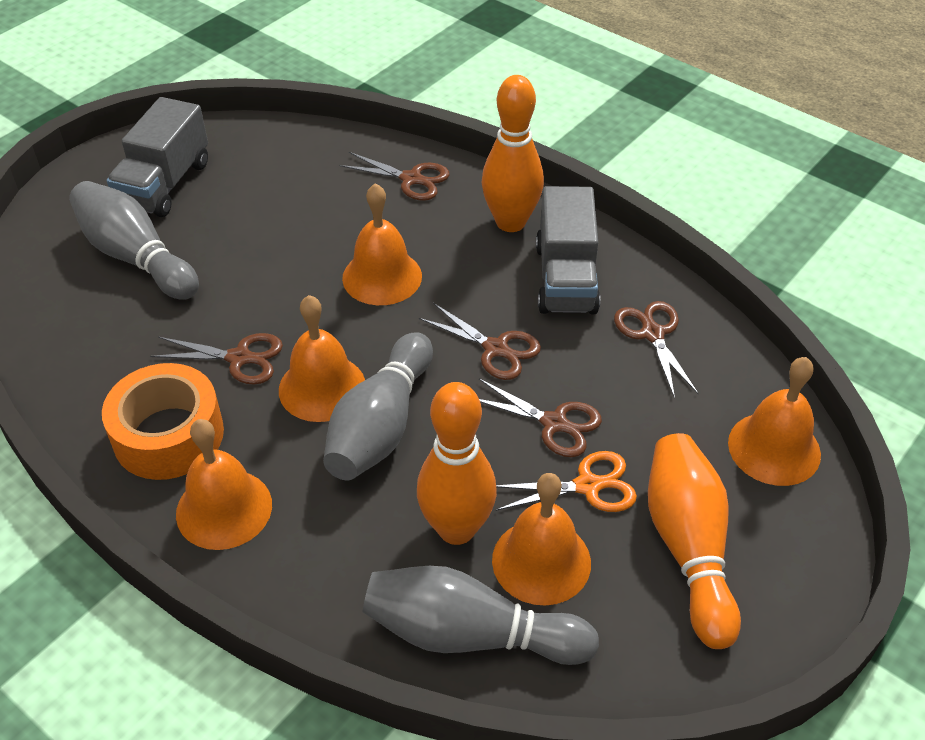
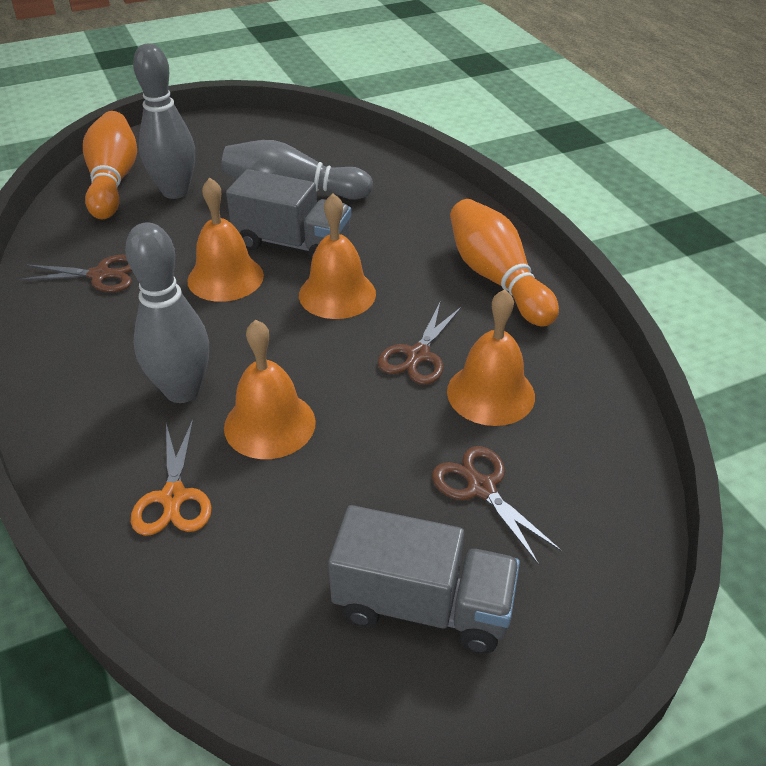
brown scissors: 5 -> 3
orange bell: 5 -> 4
orange bowling pin: 3 -> 2
orange tape: 1 -> 0

